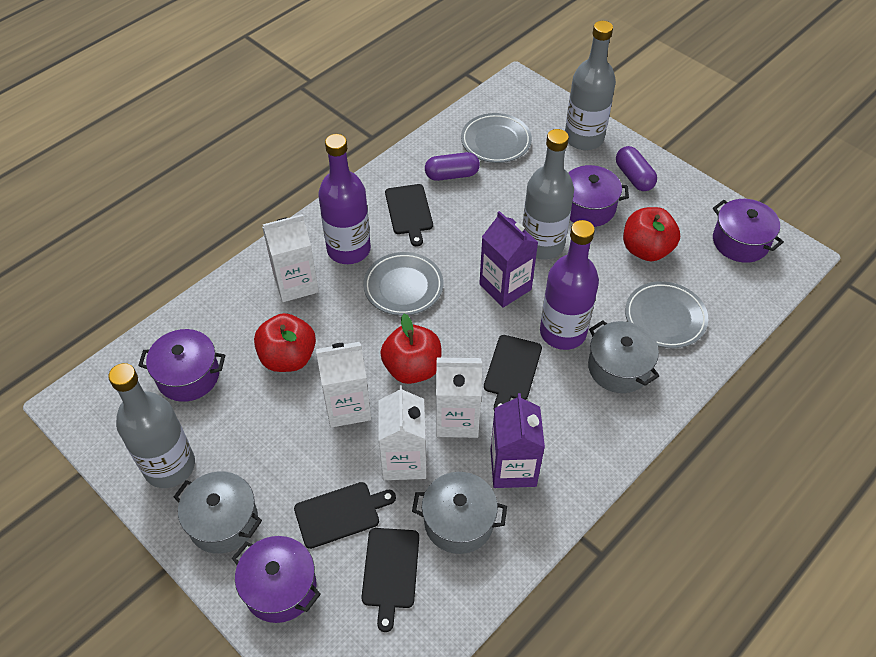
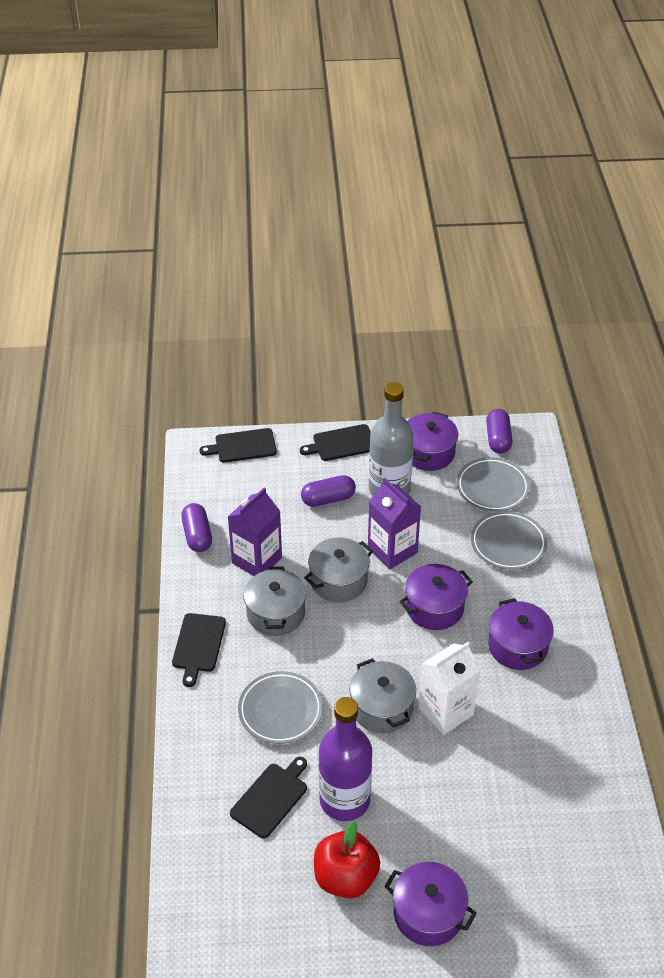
grey bottle: 3 -> 1
purple bottle: 2 -> 1
purple capsule: 2 -> 3
red apple: 3 -> 1
white carton: 4 -> 1

